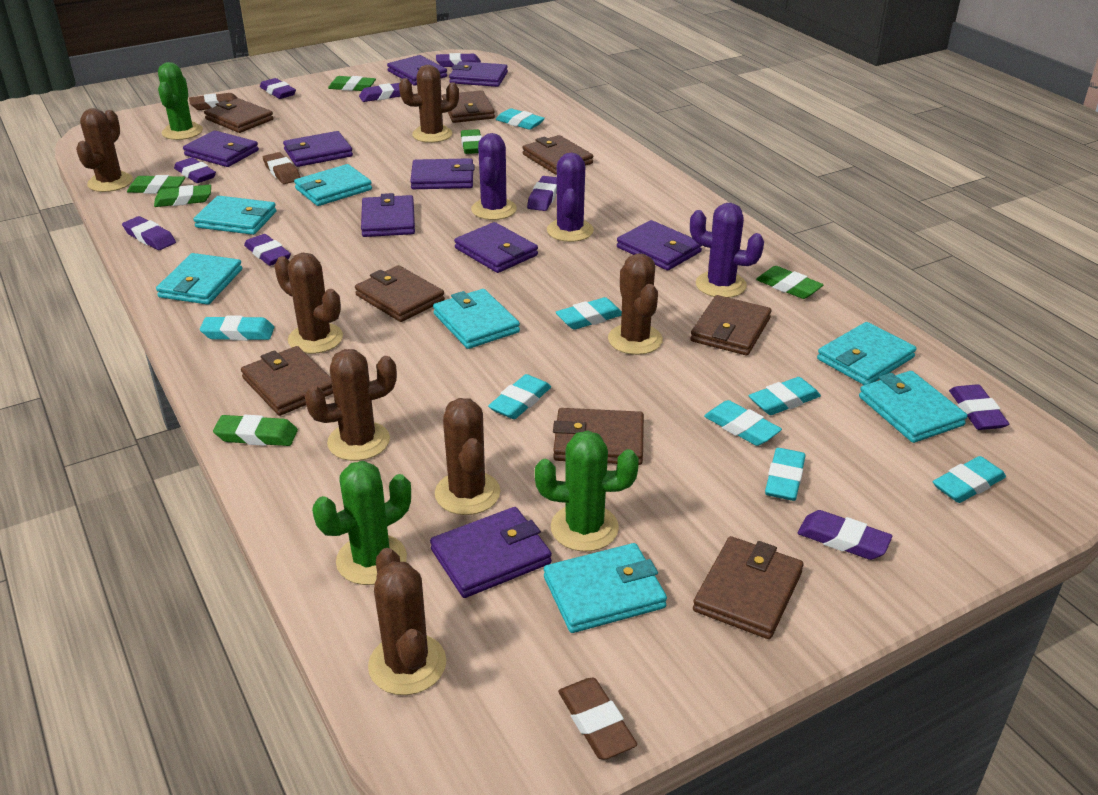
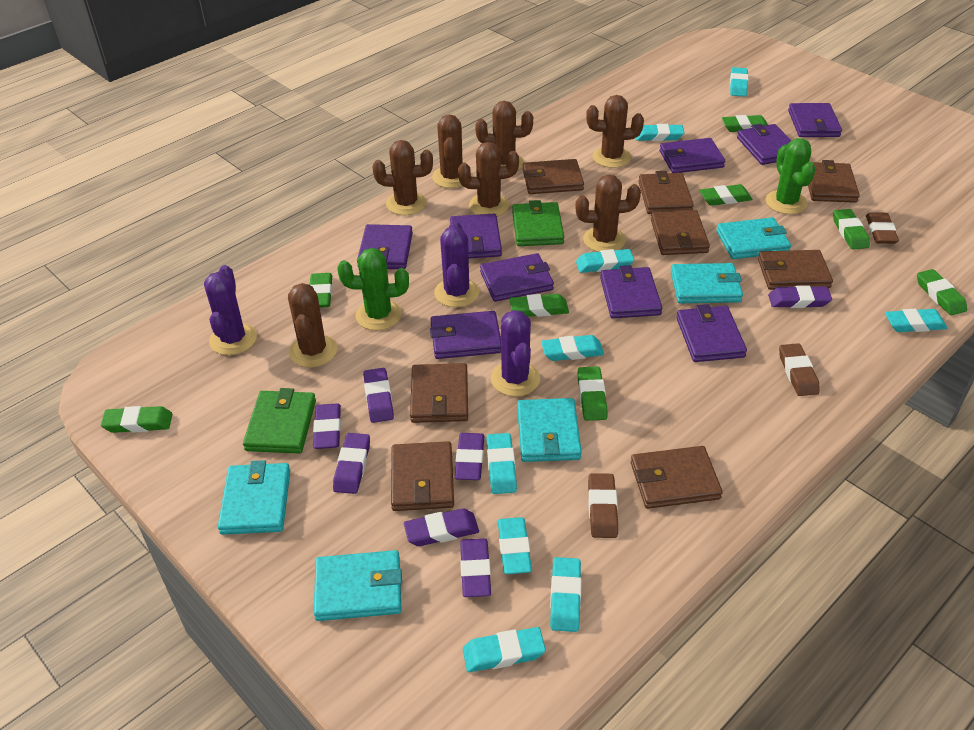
green cactus: 3 -> 2
green eraser: 6 -> 8
green wallet: 0 -> 2
purple eraser: 9 -> 7
turquoise eraser: 8 -> 9
turquoise wallet: 7 -> 5

